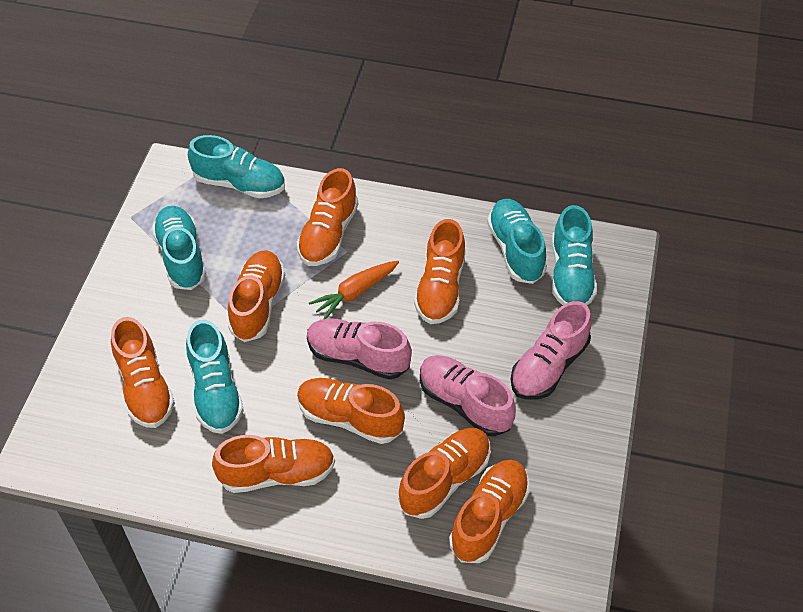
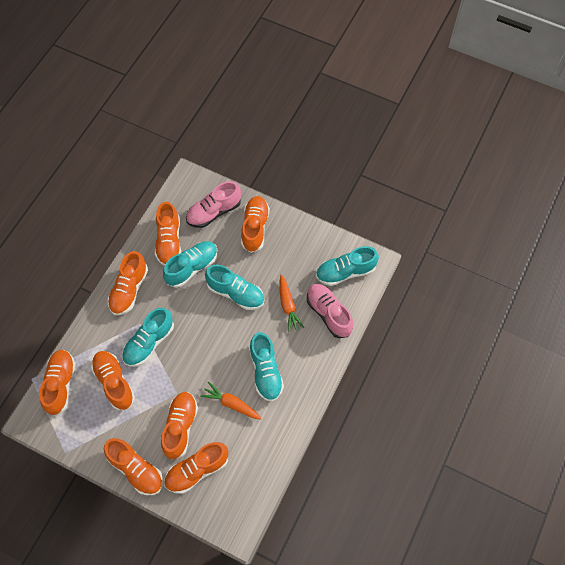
orange carrot: 1 -> 2
pink shoe: 3 -> 2

